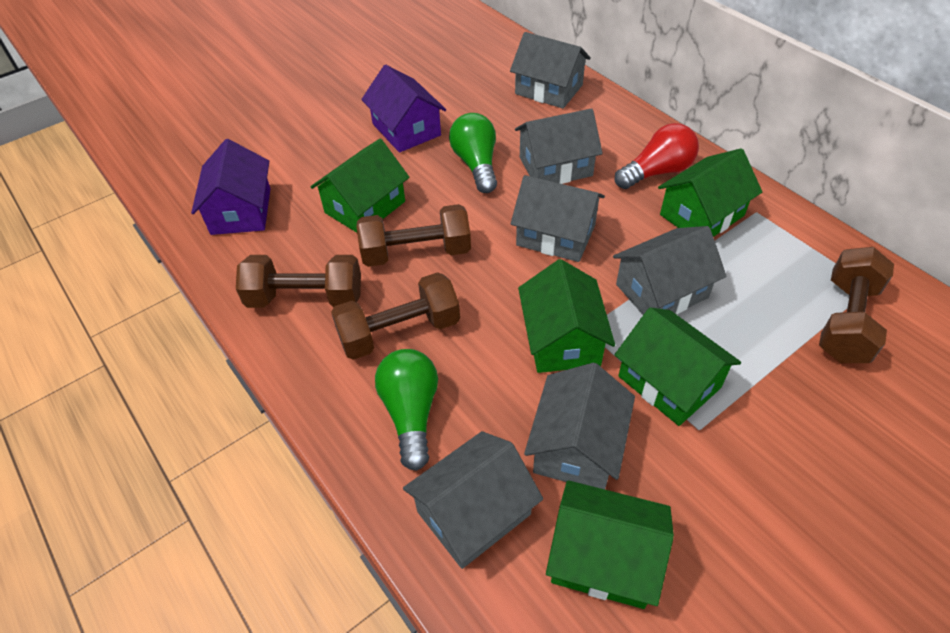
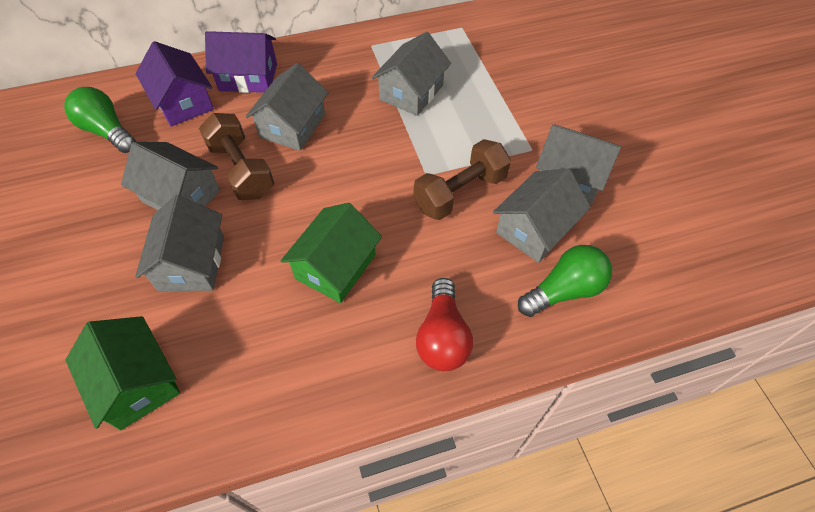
brown dumbbell: 4 -> 2
green house: 5 -> 2

